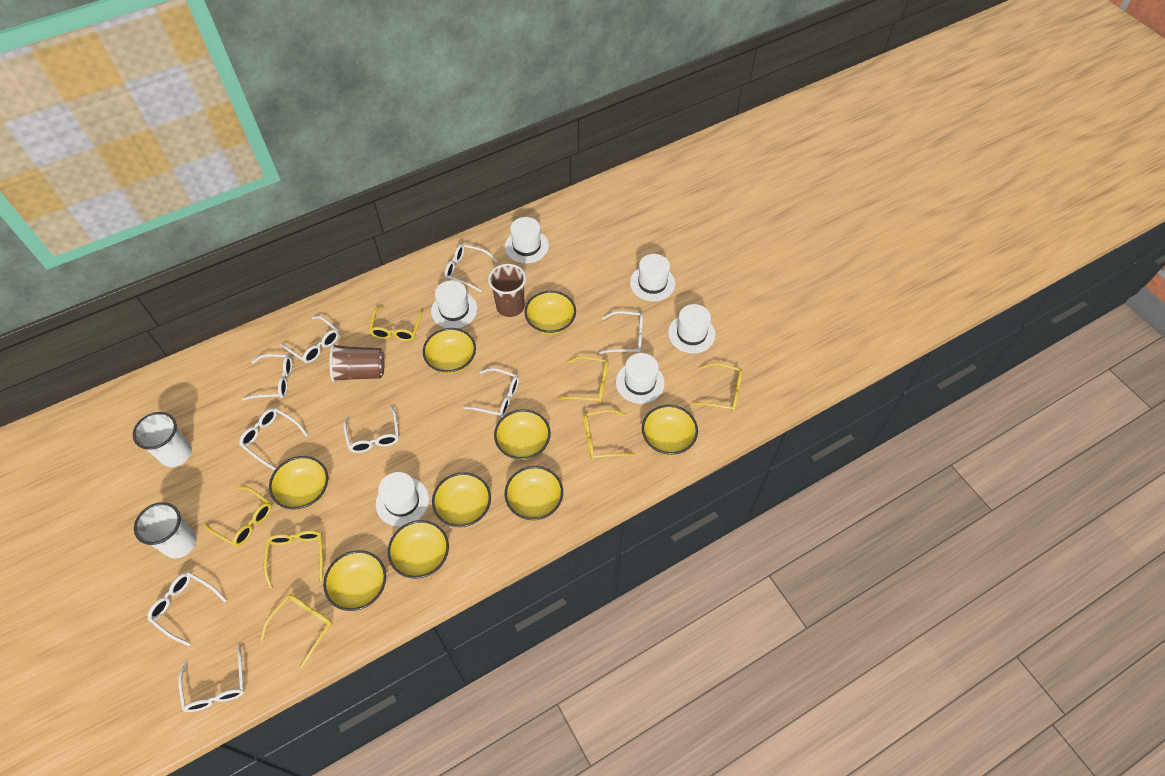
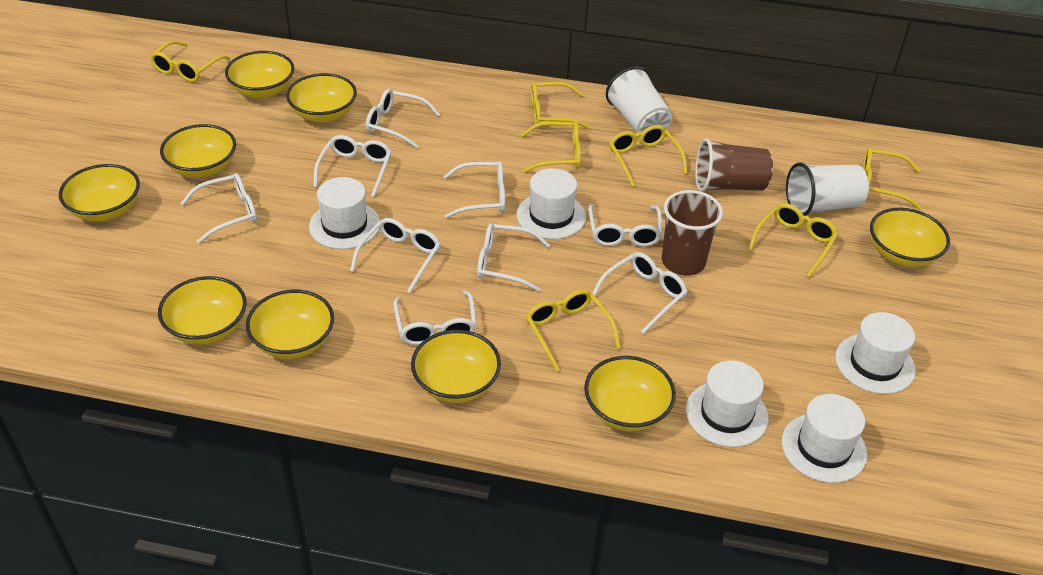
white hat: 6 -> 5

